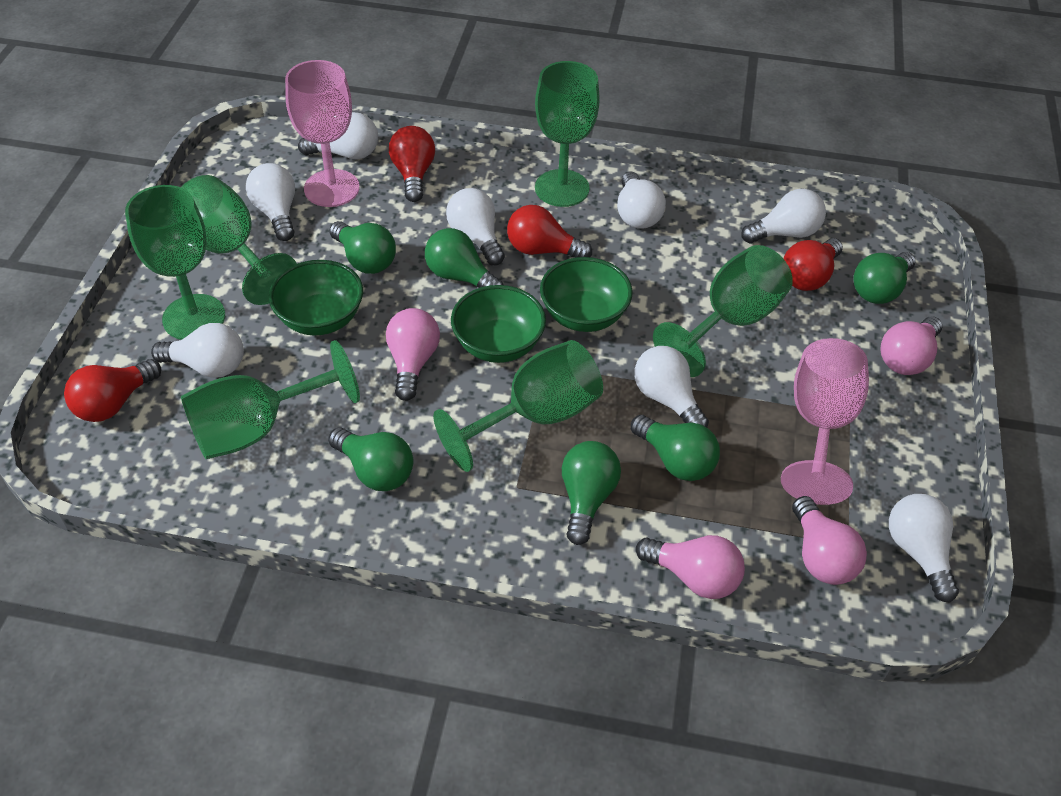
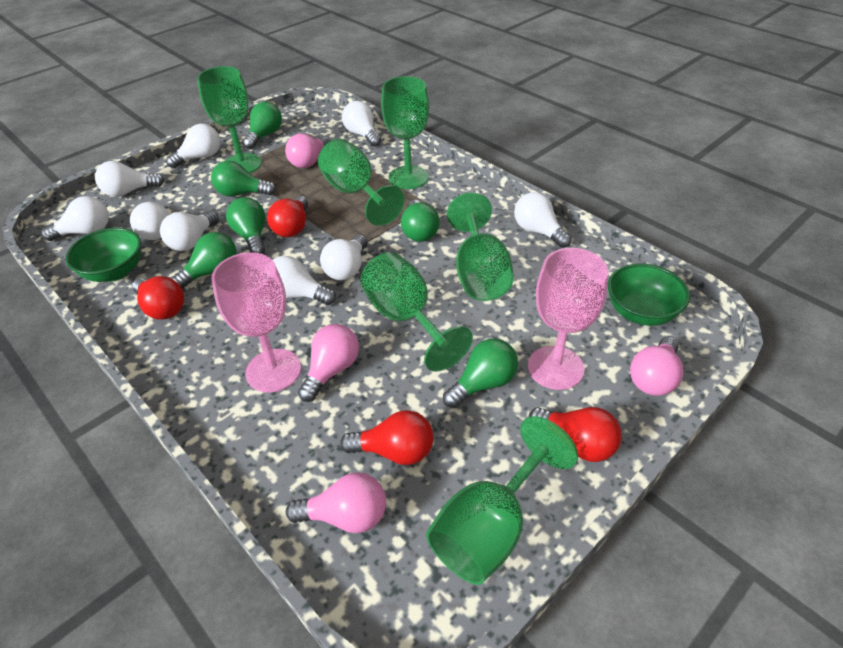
green bowl: 3 -> 2
white light bulb: 8 -> 9

